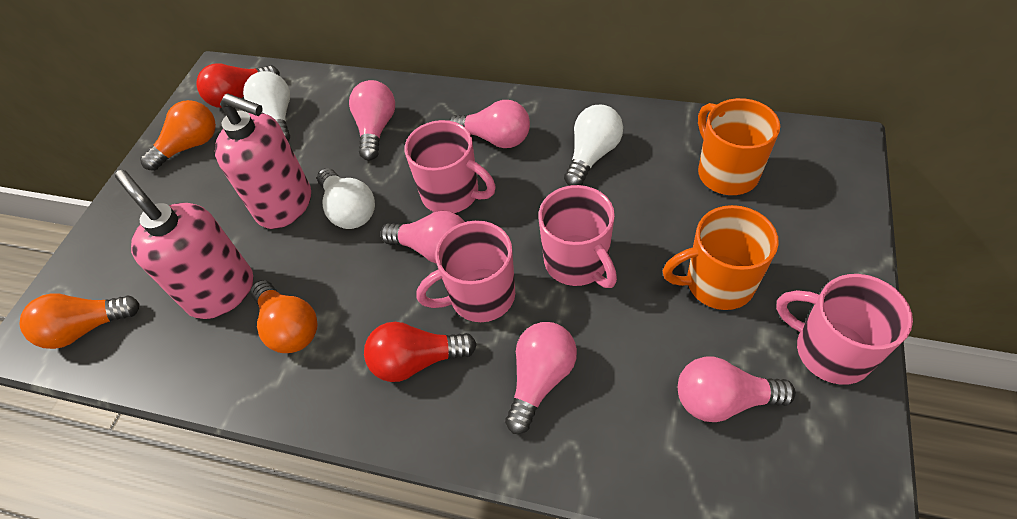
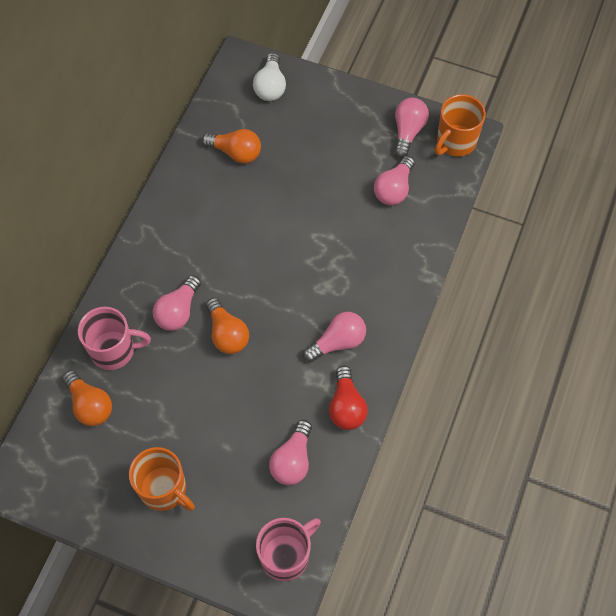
pink mug: 4 -> 2
pink soap dispenser: 2 -> 0
red light bulb: 2 -> 1
white light bulb: 3 -> 1

